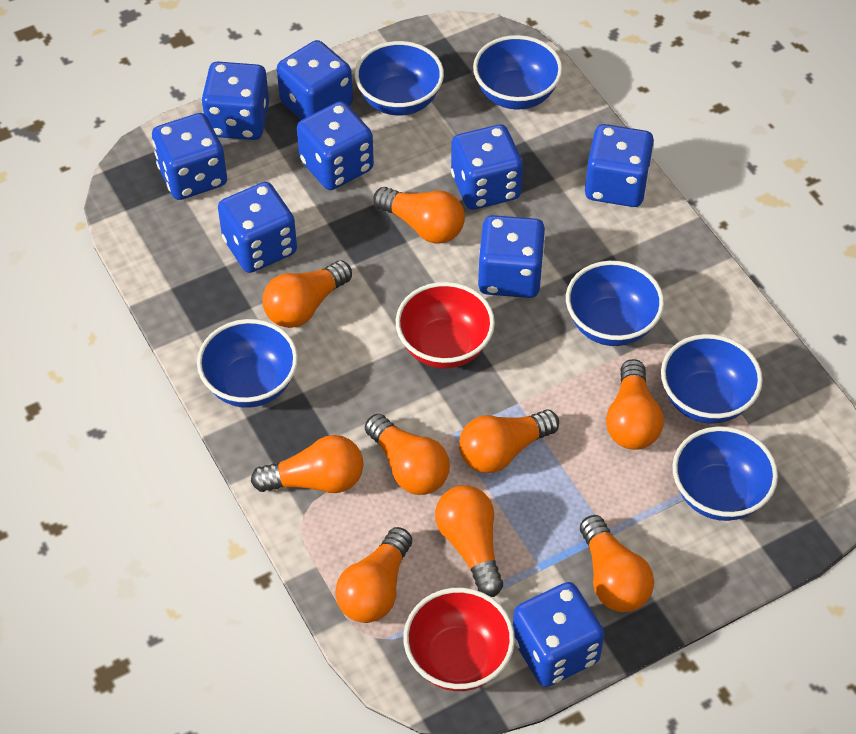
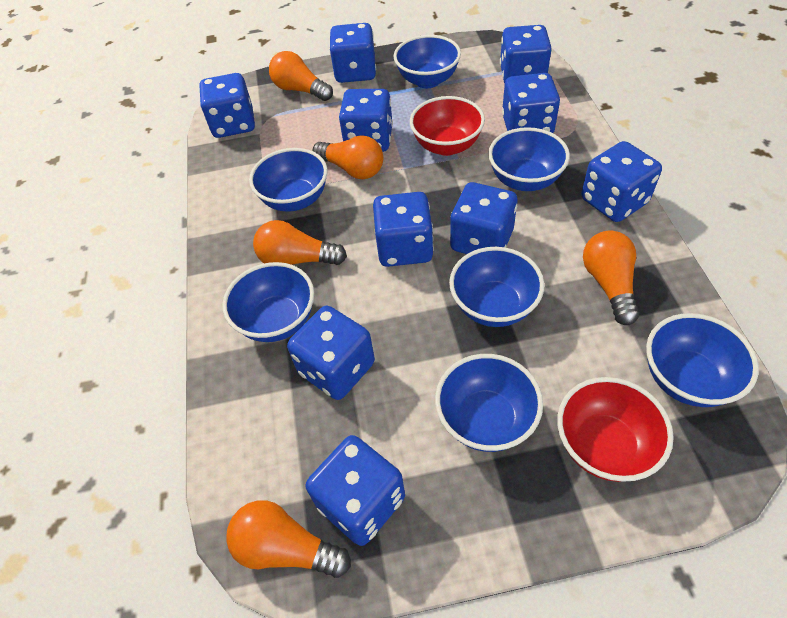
blue bowl: 6 -> 7
blue dice: 9 -> 10
orange light bulb: 9 -> 5

